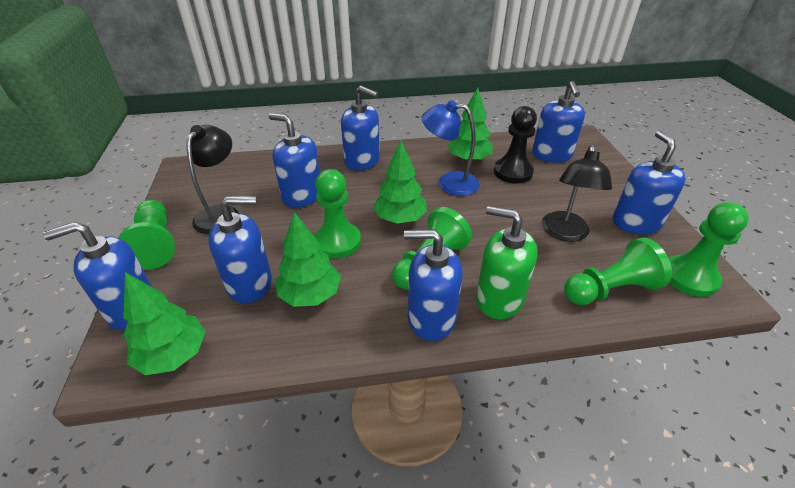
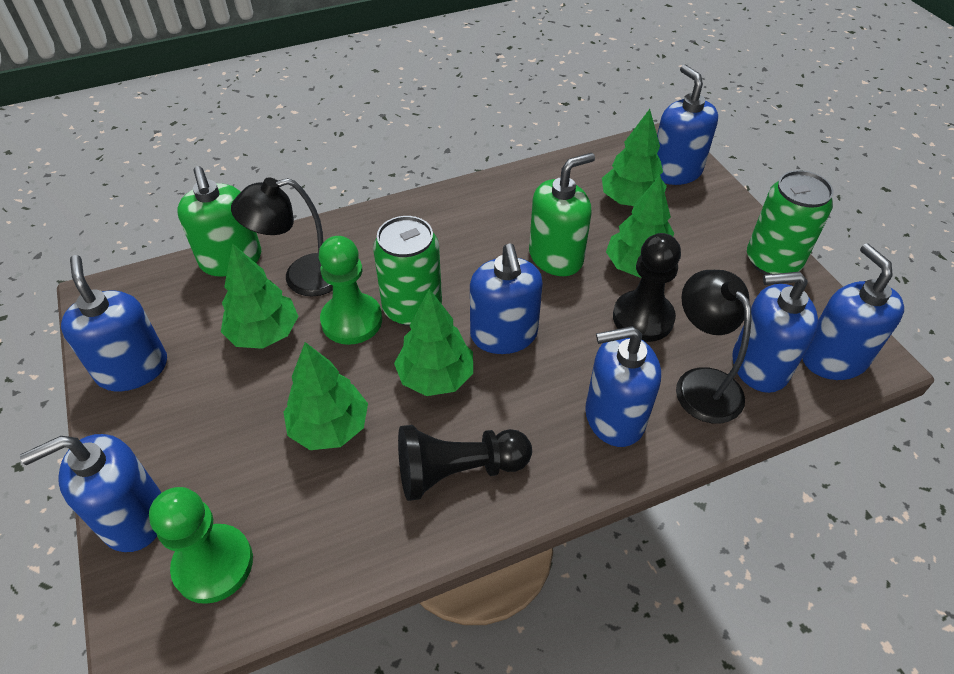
black pawn: 1 -> 2
blue lamp: 1 -> 0
green can: 0 -> 2
green pawn: 5 -> 2
green soap dispenser: 1 -> 2
green tree: 4 -> 5

